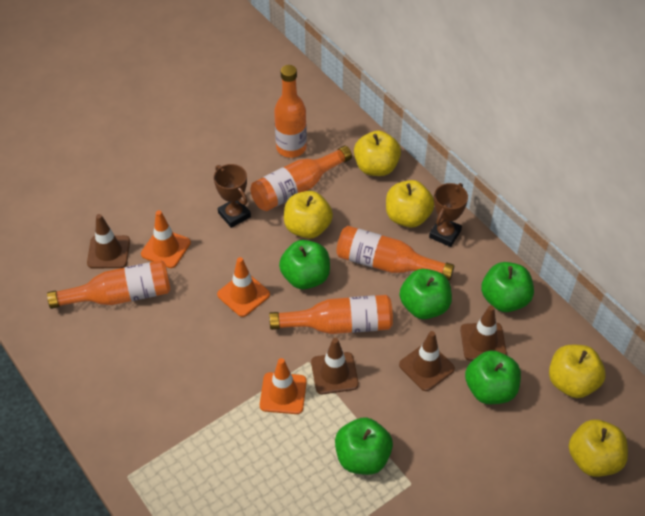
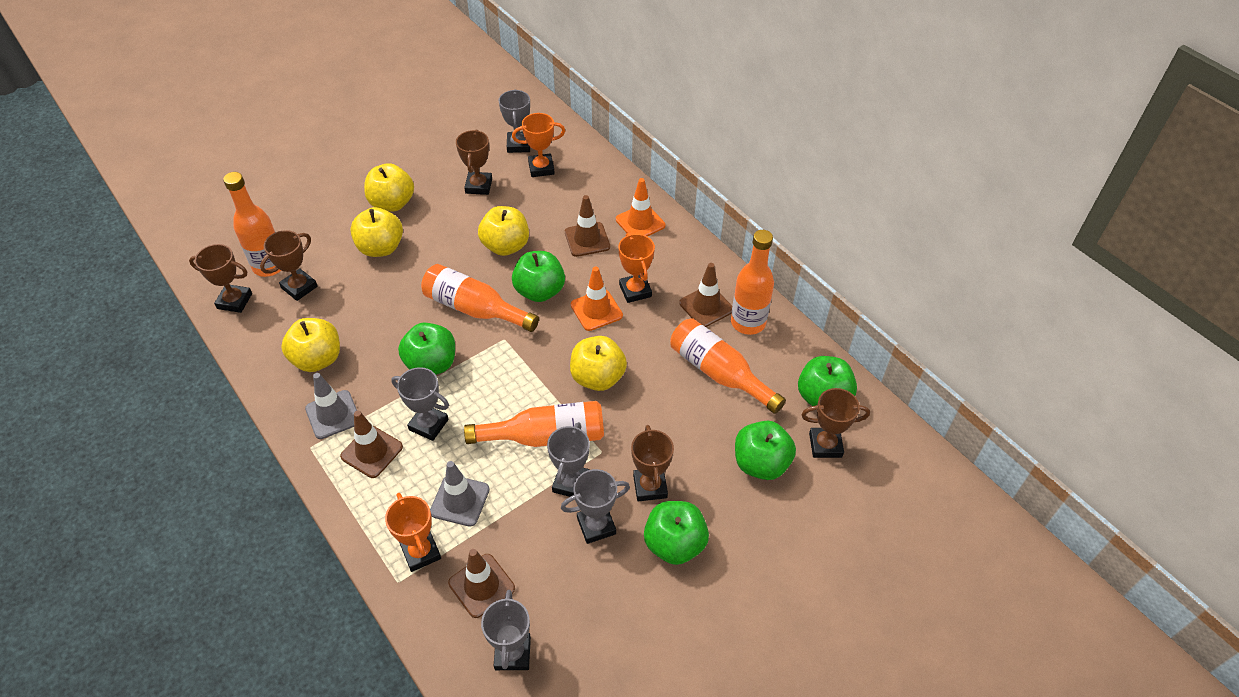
brown trophy: 2 -> 5
grey traffic cone: 0 -> 2
grey trophy: 0 -> 5
orange traffic cone: 3 -> 2
orange trophy: 0 -> 3

